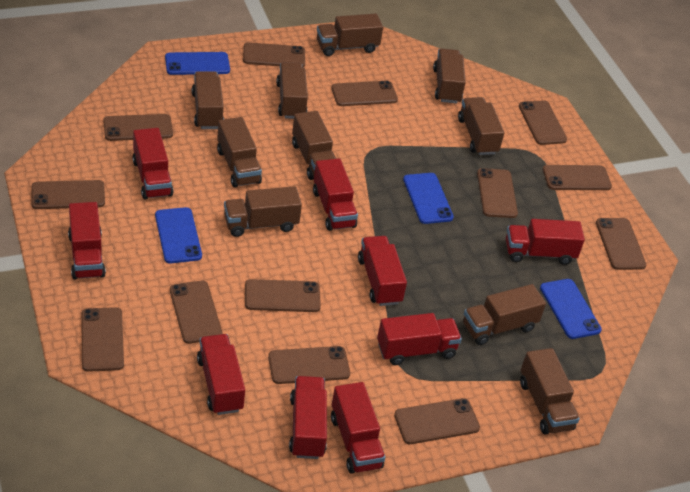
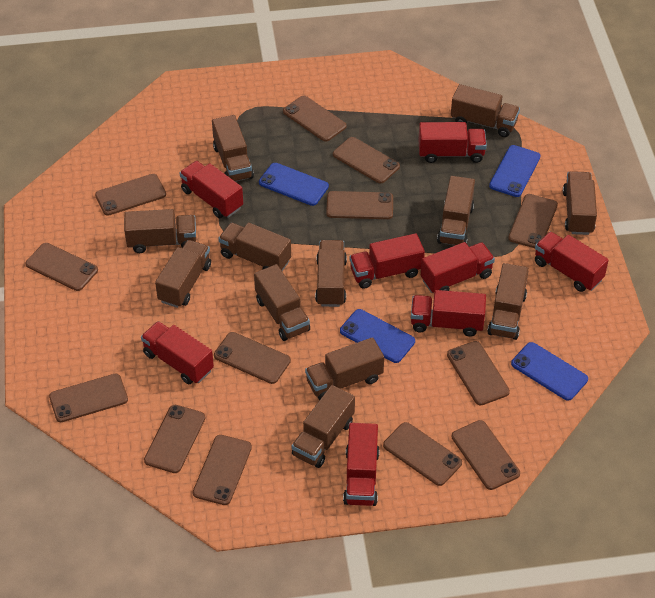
brown truck: 10 -> 12
red truck: 9 -> 8

